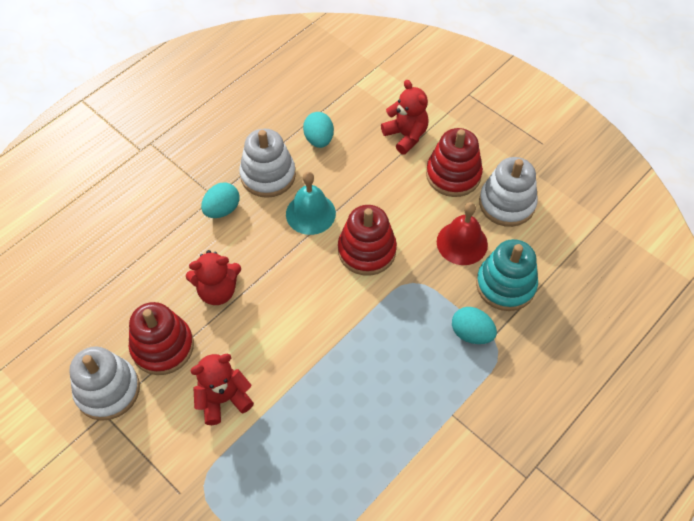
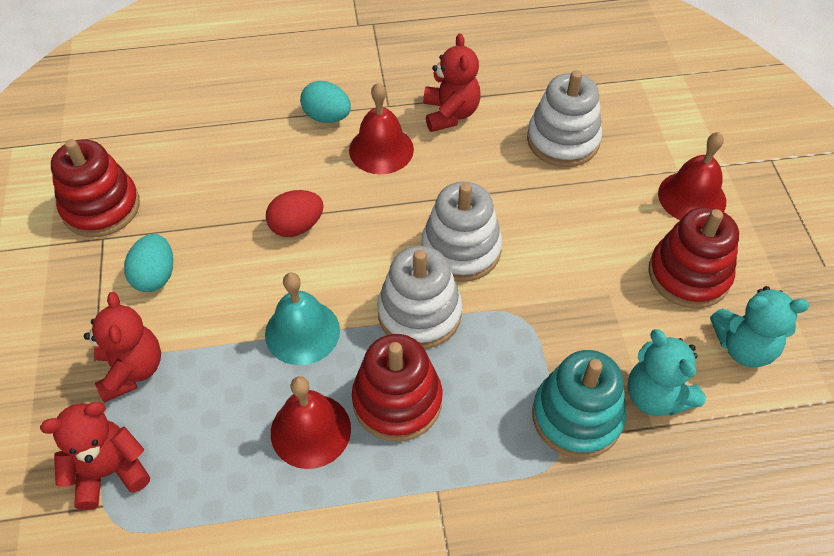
red bell: 1 -> 3
red egg: 0 -> 1
turquoise egg: 3 -> 2
turquoise teddy bear: 0 -> 2

